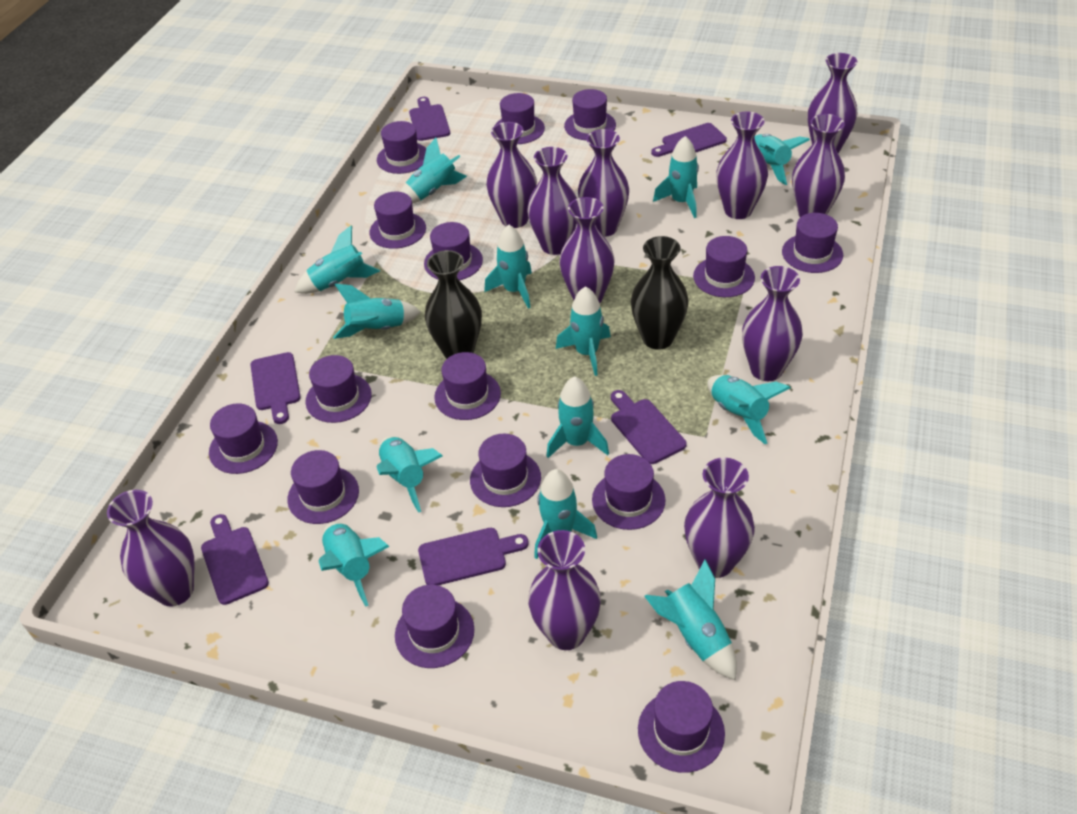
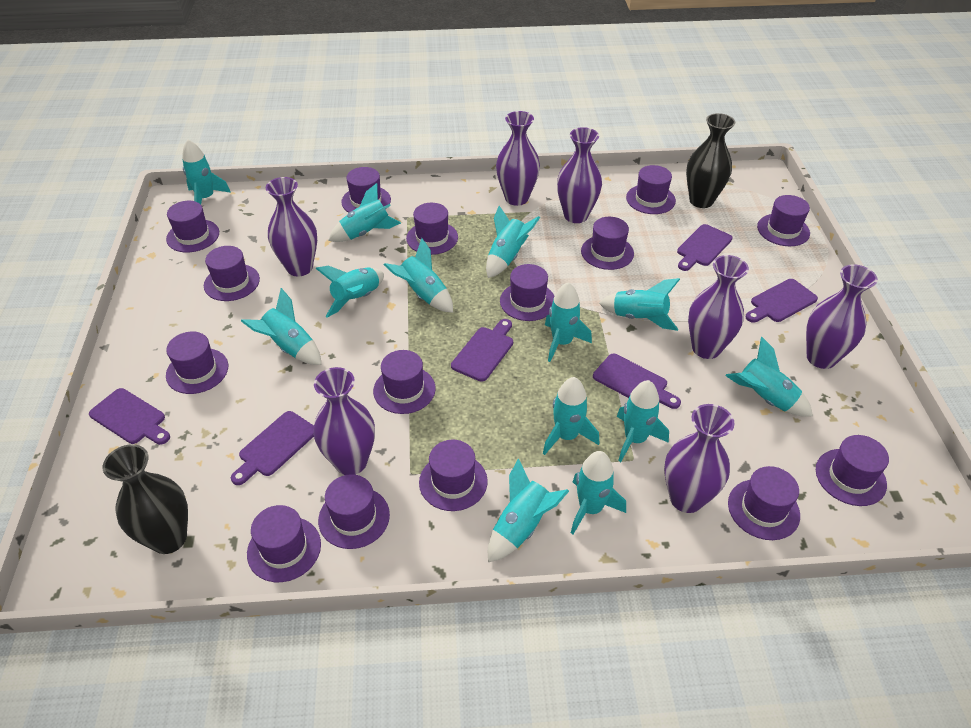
purple vase: 11 -> 7

